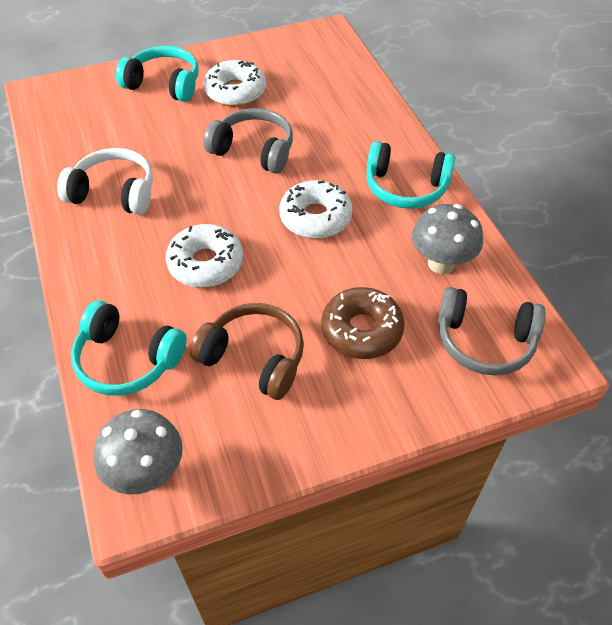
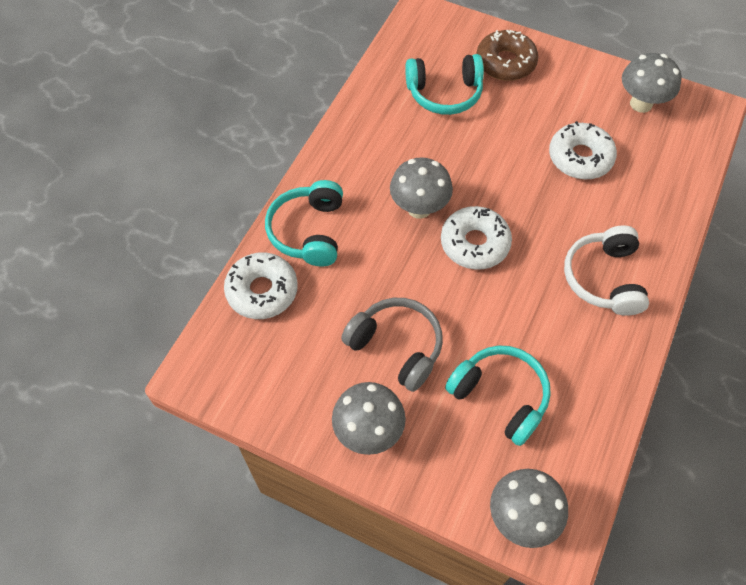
brown headphones: 1 -> 0
grey headphones: 2 -> 1
grey mushroom: 2 -> 4

